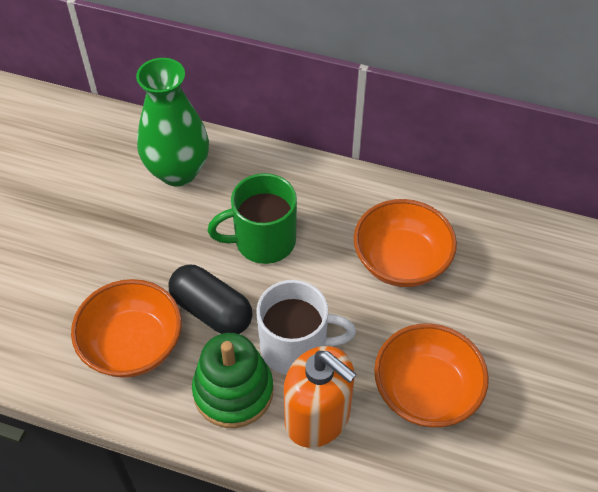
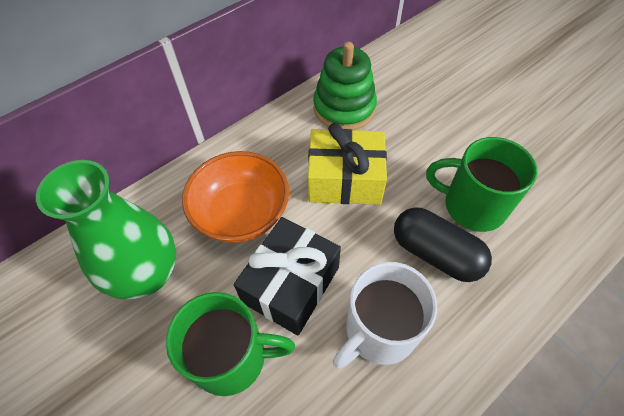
black gift: 0 -> 1
green mug: 1 -> 2
orange bowl: 3 -> 1
orange soap dispenser: 1 -> 0
yellow gift: 0 -> 1

